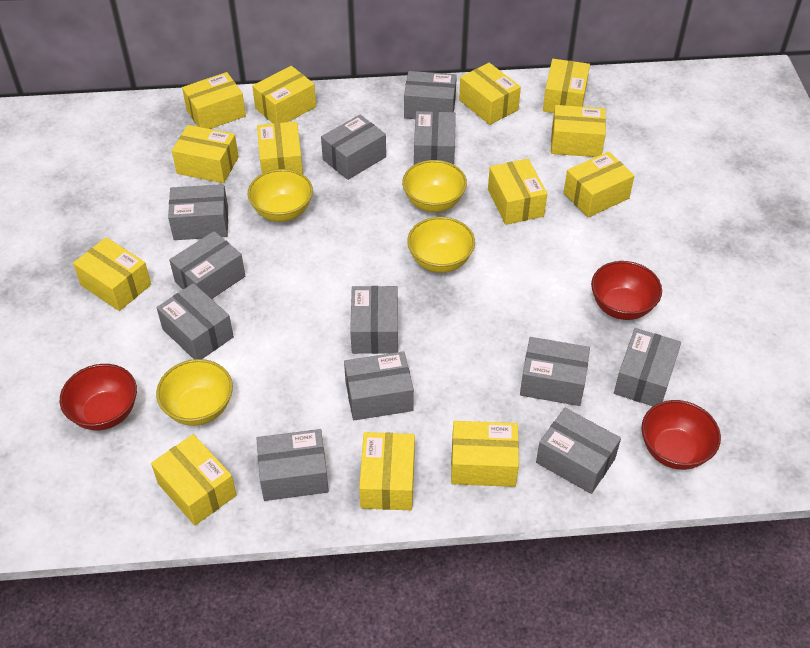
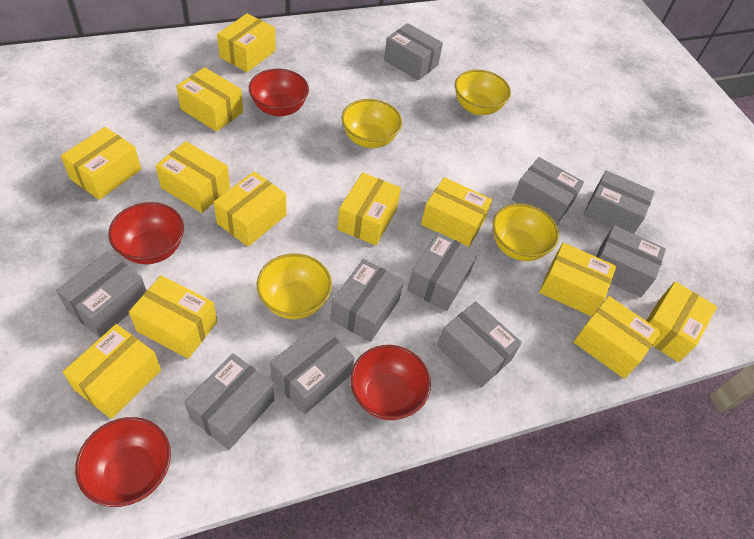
grey box: 12 -> 10
red bowl: 3 -> 4
yellow box: 13 -> 12

